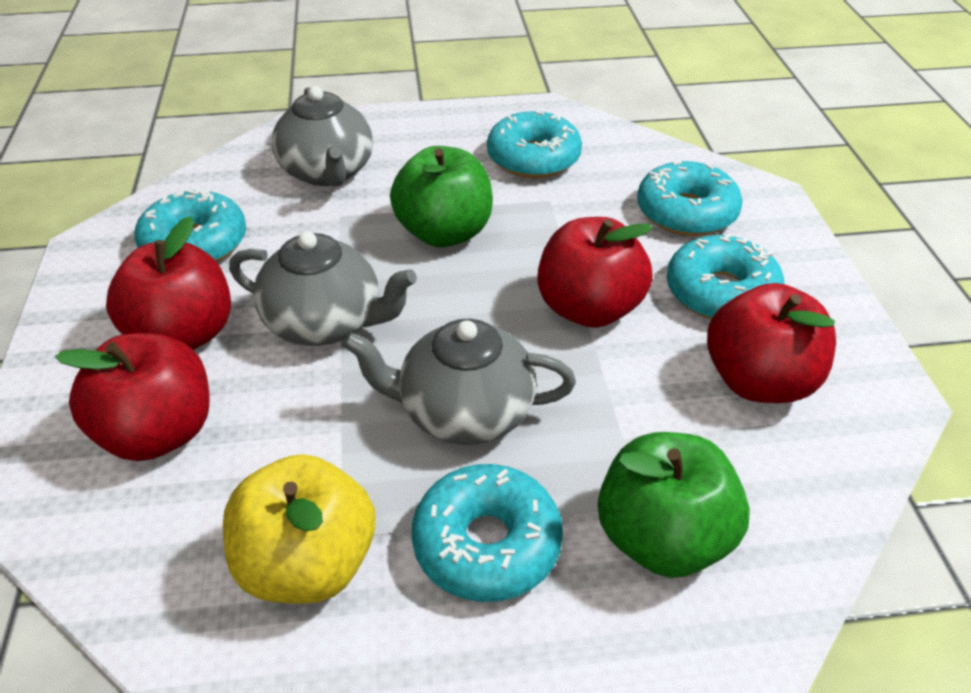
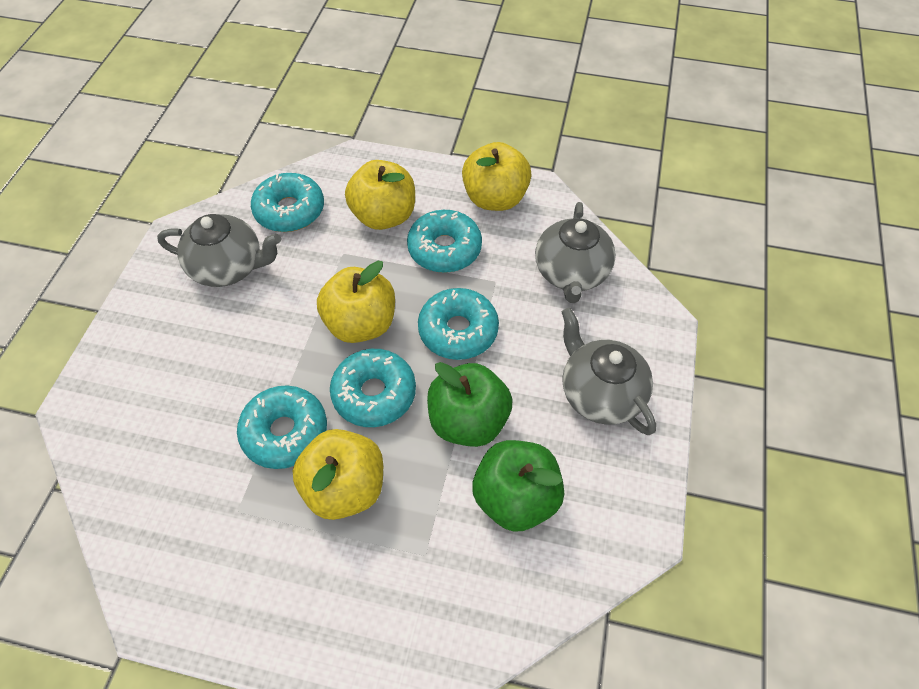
red apple: 4 -> 0
yellow apple: 1 -> 4

